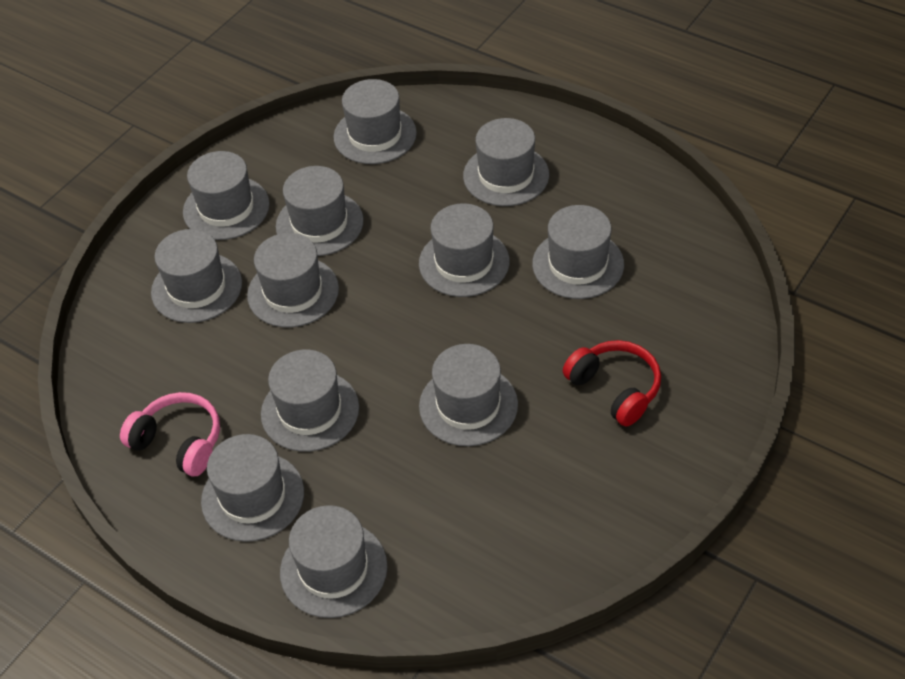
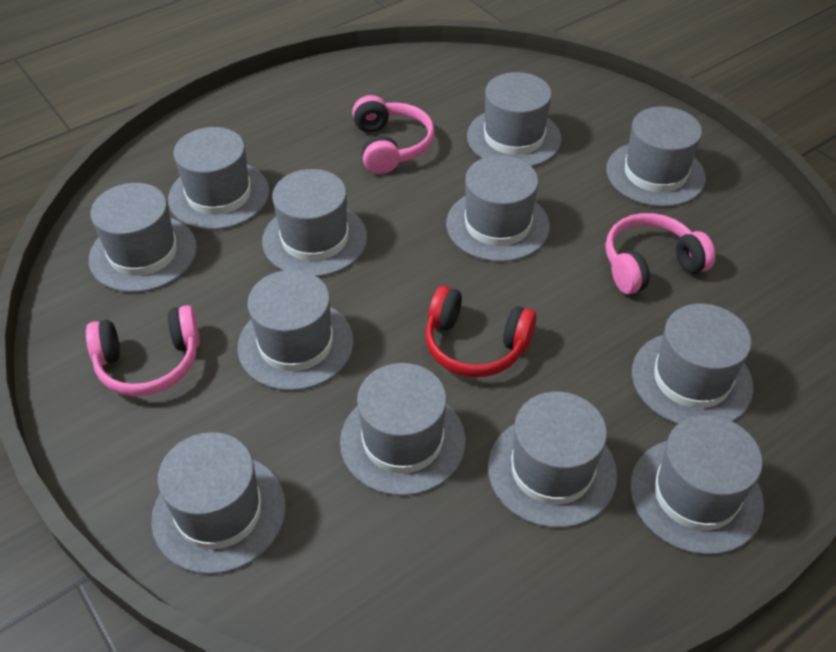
pink headphones: 1 -> 3

